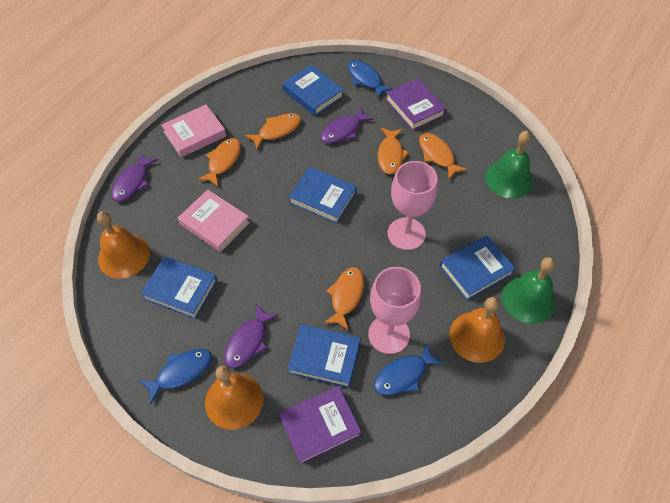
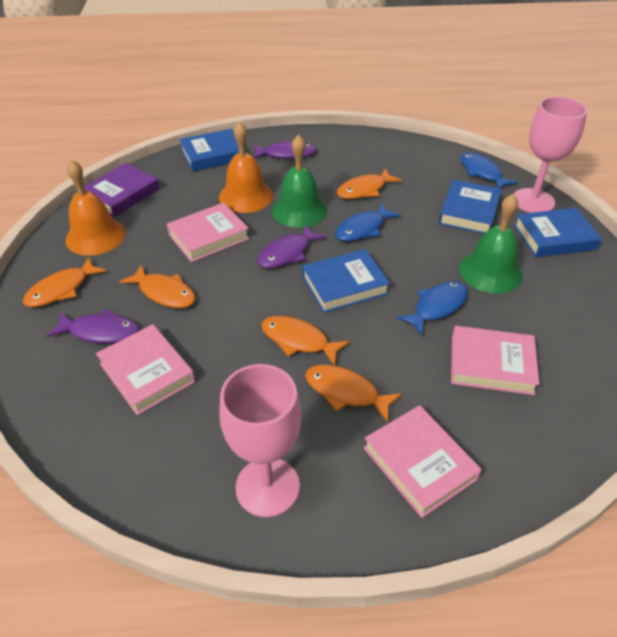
blue book: 5 -> 4
orange bell: 3 -> 2
pink book: 2 -> 4
purple book: 2 -> 1

